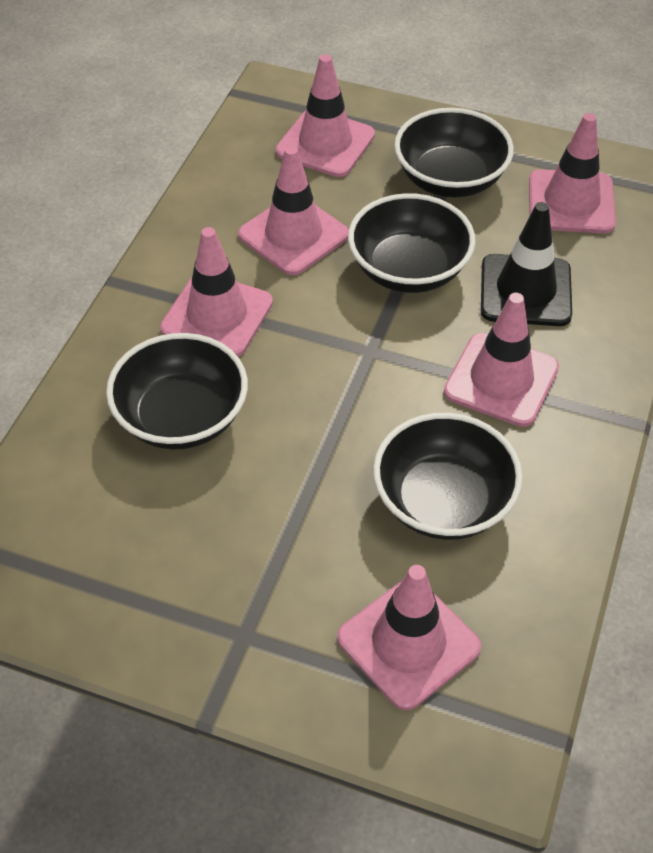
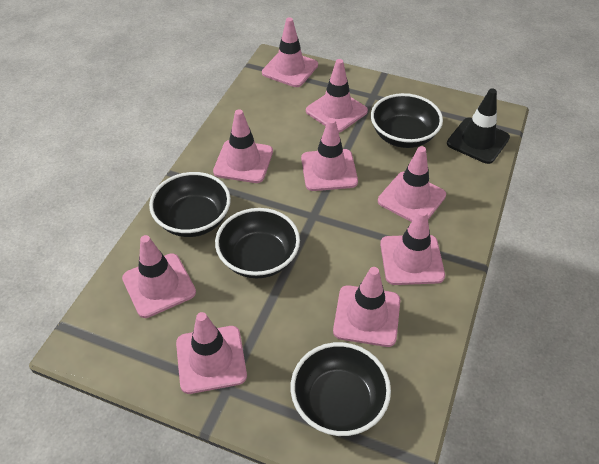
pink traffic cone: 6 -> 9

